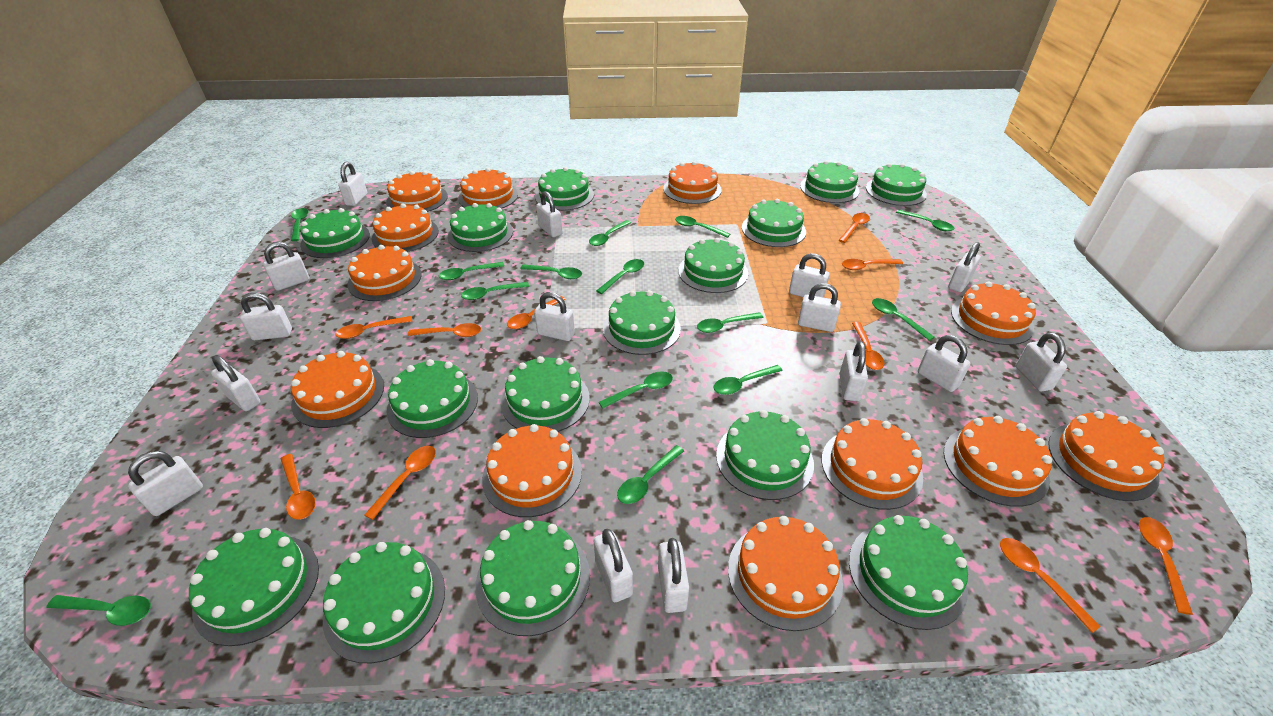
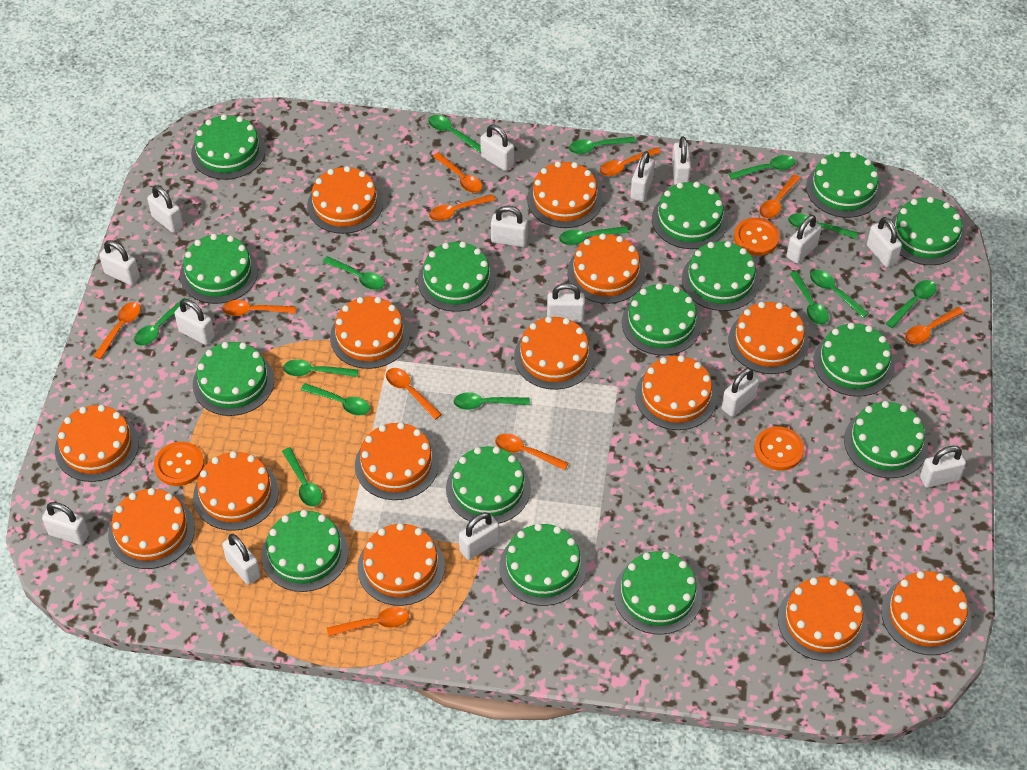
orange button: 0 -> 3
orange cake: 12 -> 14

